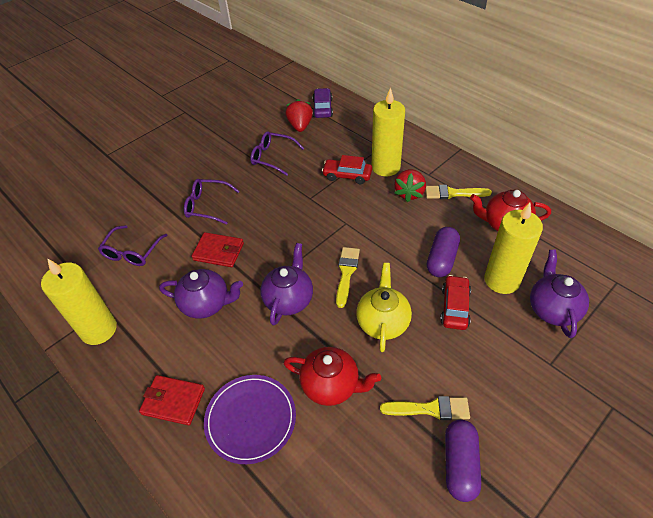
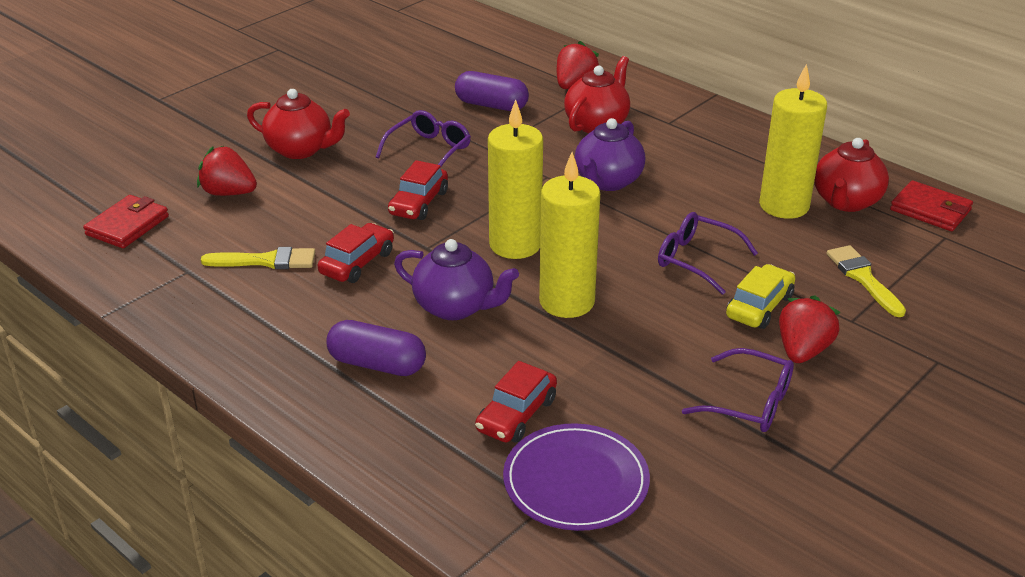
purple car: 1 -> 0
purple teapot: 3 -> 2
red car: 2 -> 3
red strawberry: 2 -> 3
red teapot: 2 -> 3
yellow brush: 3 -> 2
yellow car: 0 -> 1
yellow teapot: 1 -> 0

